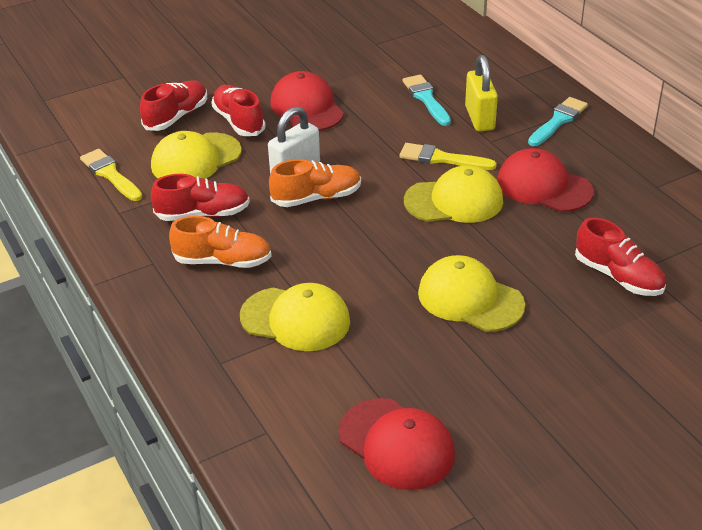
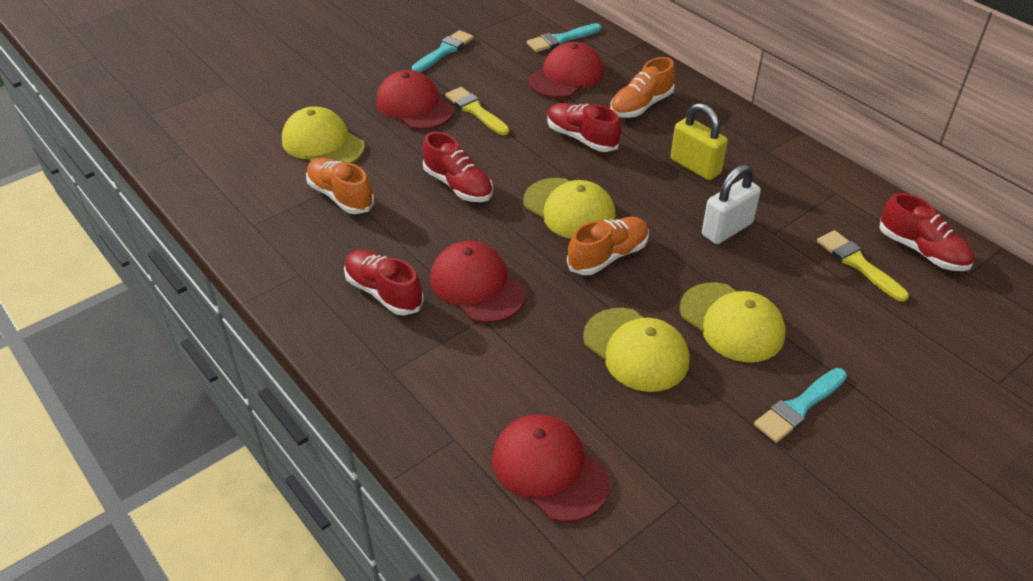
orange shoe: 2 -> 3
red cap: 3 -> 4
turquoise brush: 2 -> 3

